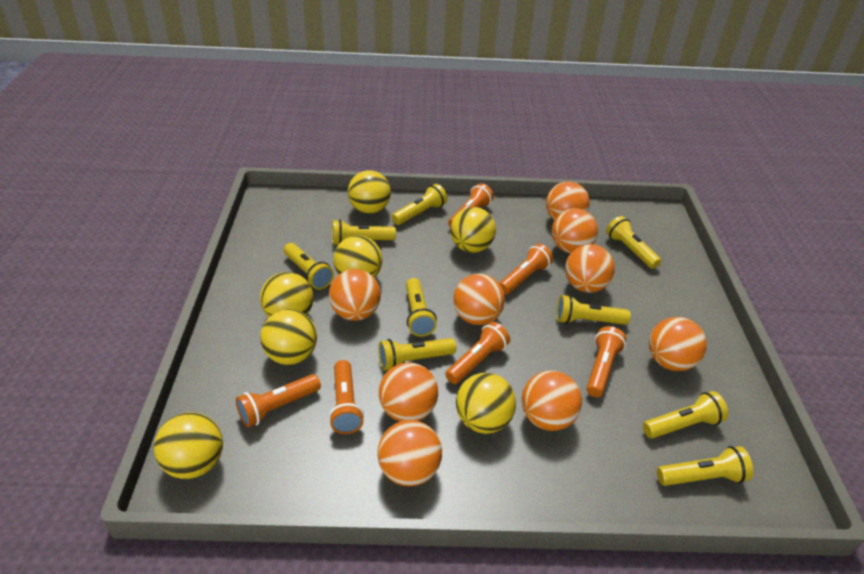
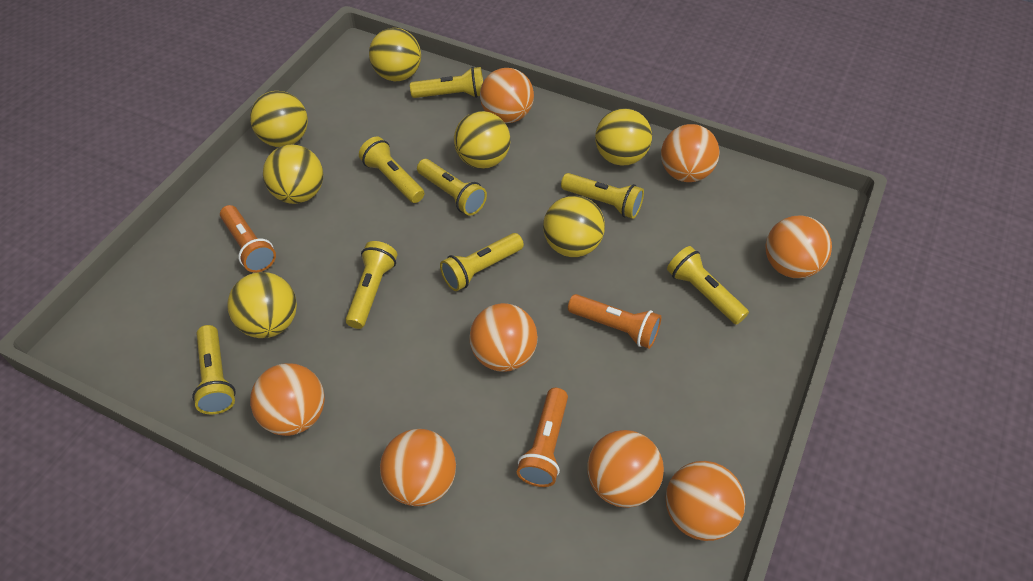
orange ball: 9 -> 8
orange flashlight: 6 -> 3
yellow flashlight: 9 -> 8

